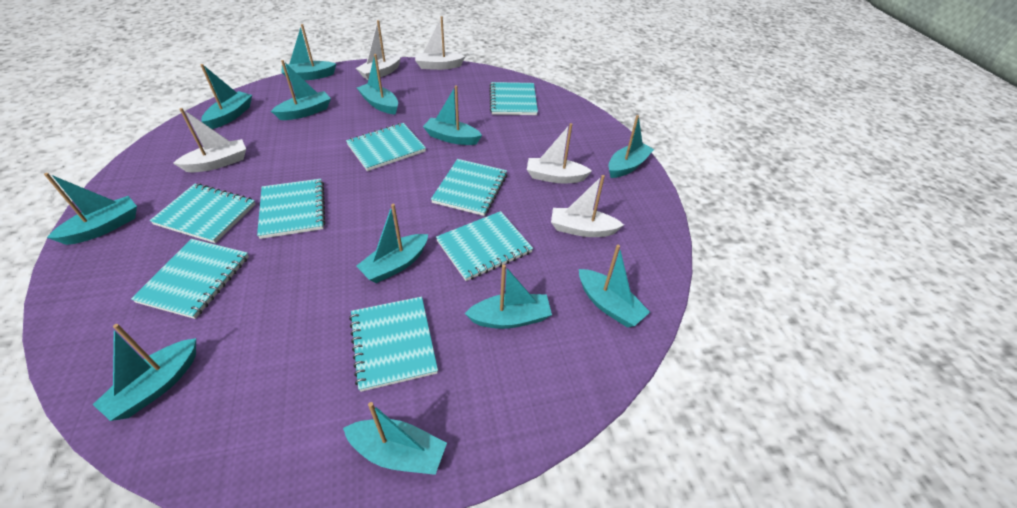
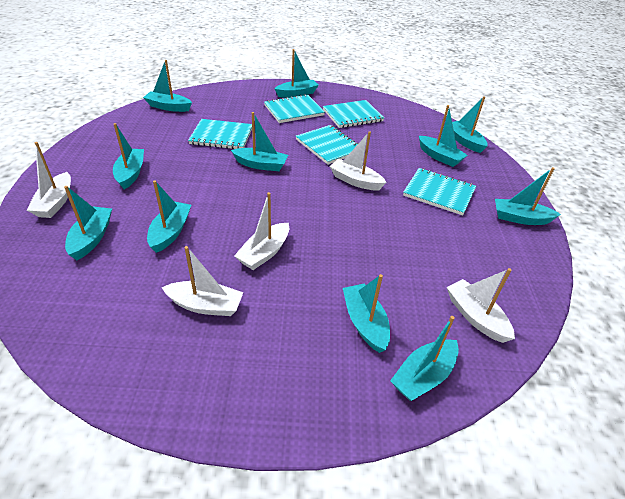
turquoise boat: 12 -> 11
turquoise notebook: 8 -> 5

